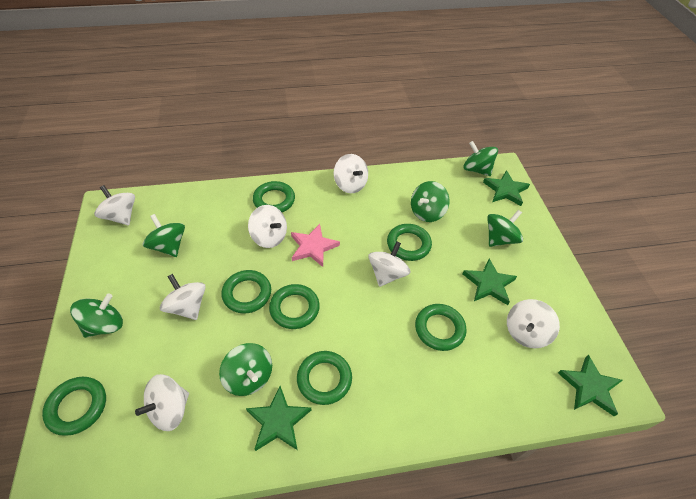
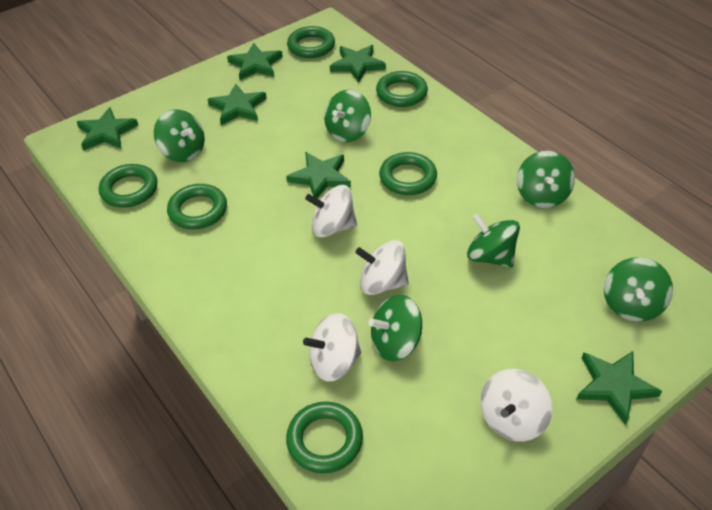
green ring: 7 -> 6
green star: 4 -> 6
pink star: 1 -> 0
white spinning top: 7 -> 4

